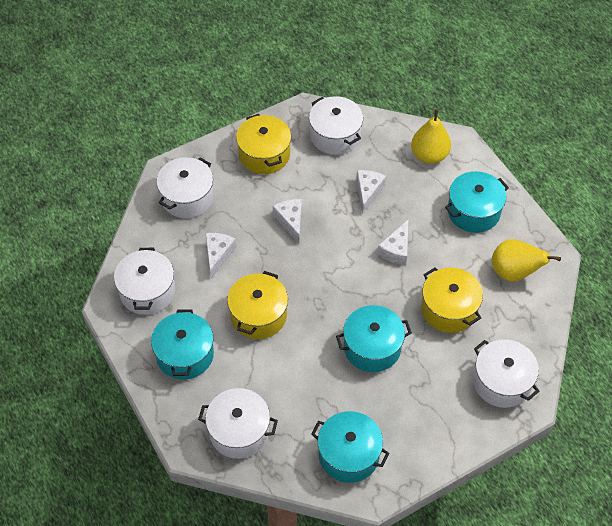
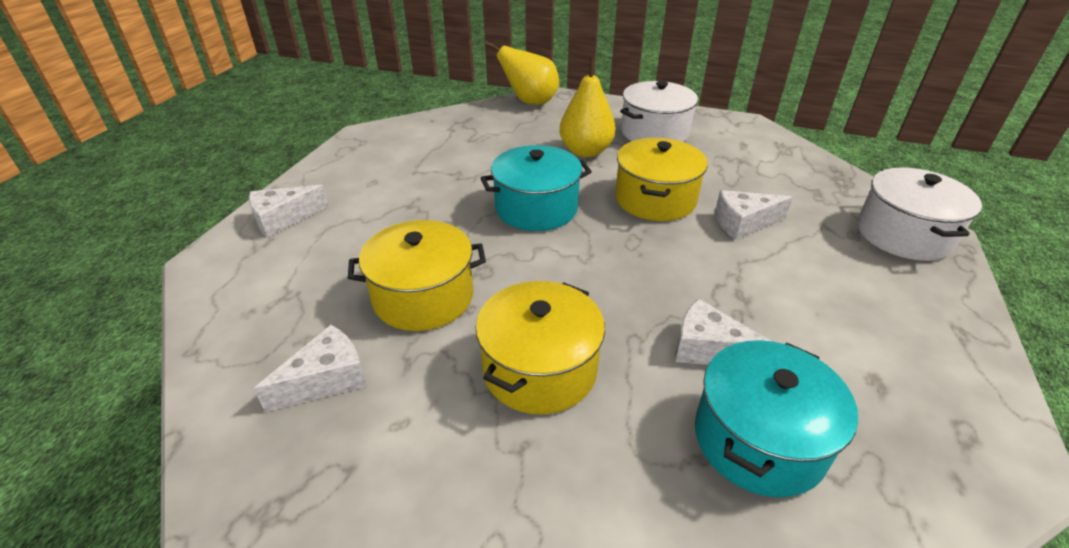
turquoise pot: 4 -> 2
white pot: 5 -> 2

